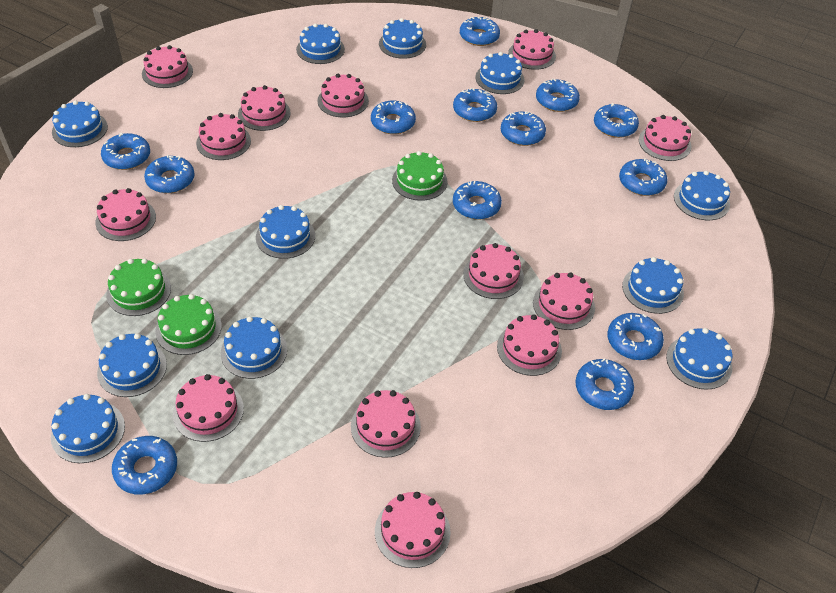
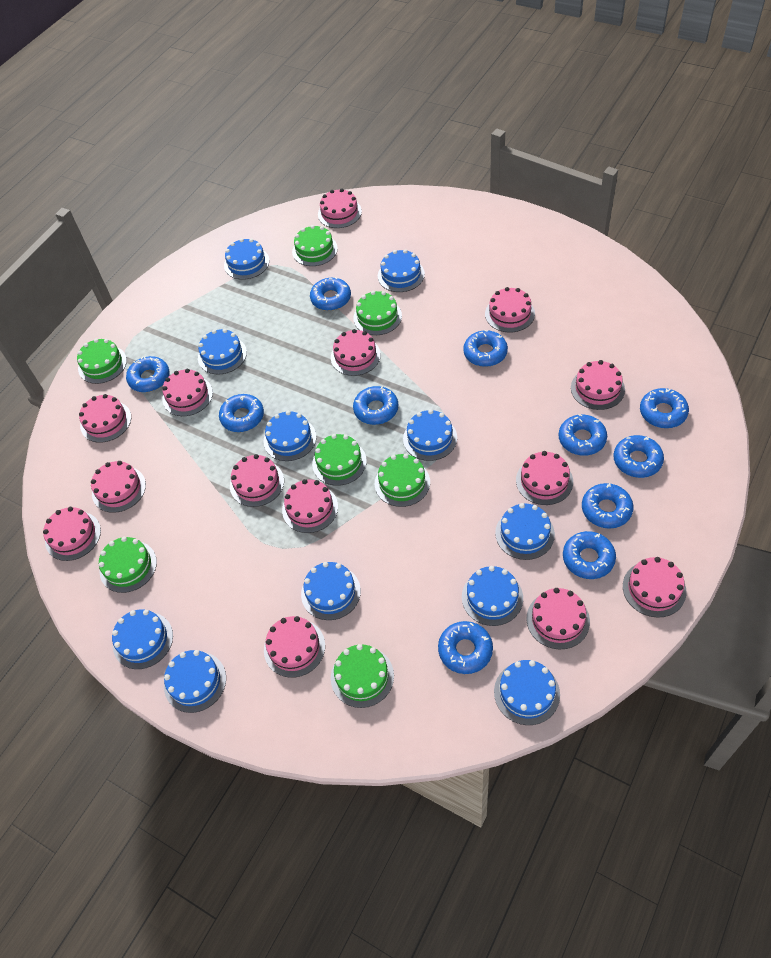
blue donut: 13 -> 11
green cake: 3 -> 7
pink cake: 13 -> 14

